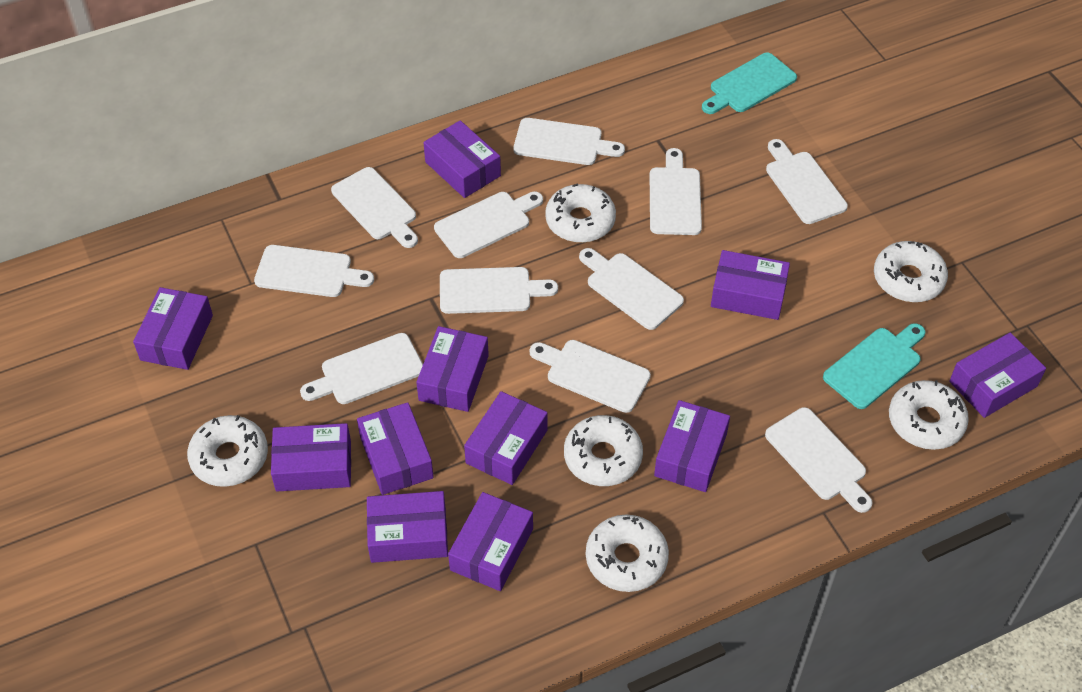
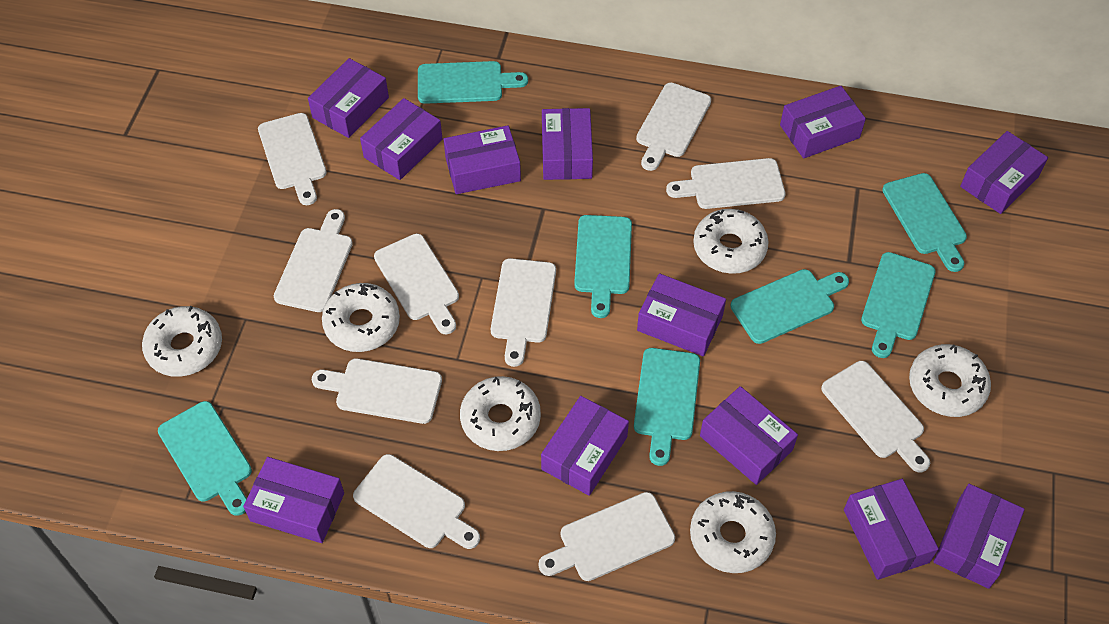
purple box: 11 -> 12
turquoise cutting board: 2 -> 7
white cutting board: 11 -> 10

